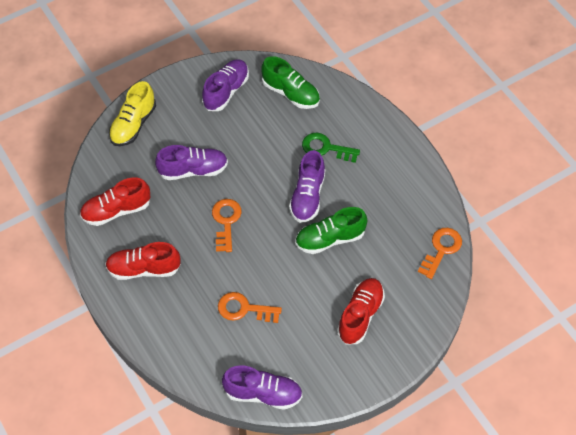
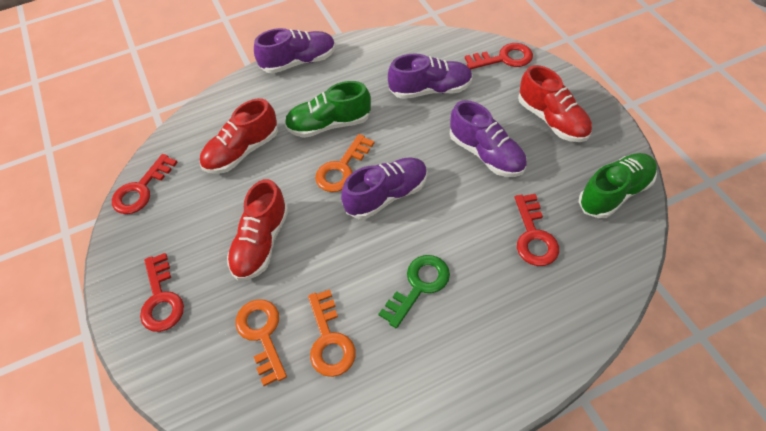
red key: 0 -> 4
yellow shoe: 1 -> 0

